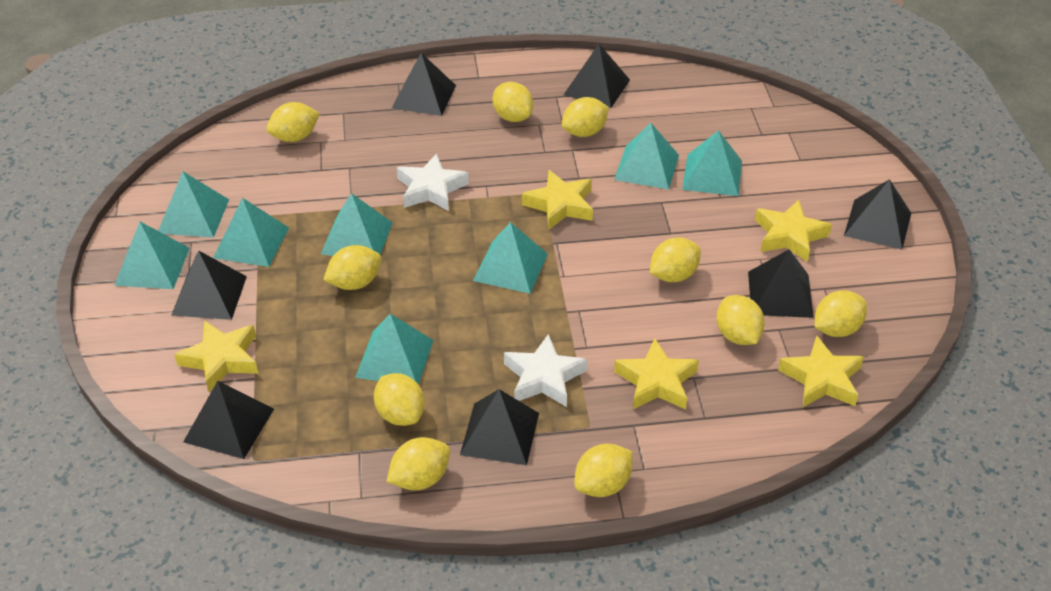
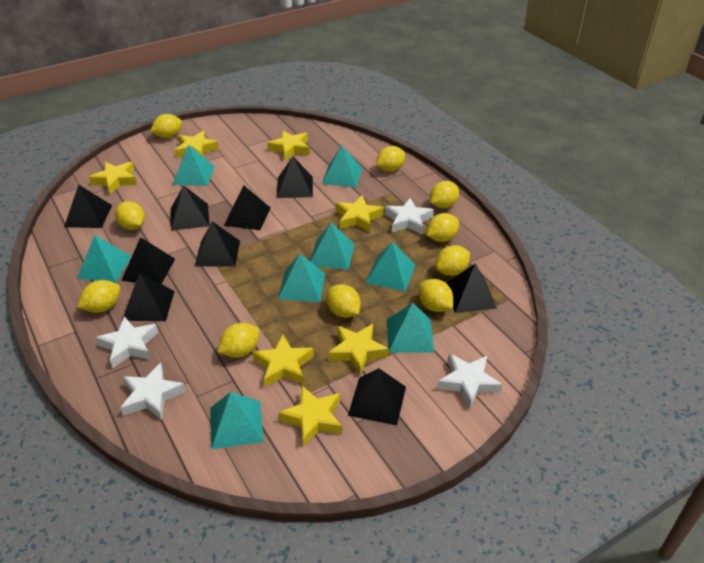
black pyramid: 7 -> 9
white star: 2 -> 4
yellow star: 5 -> 7

